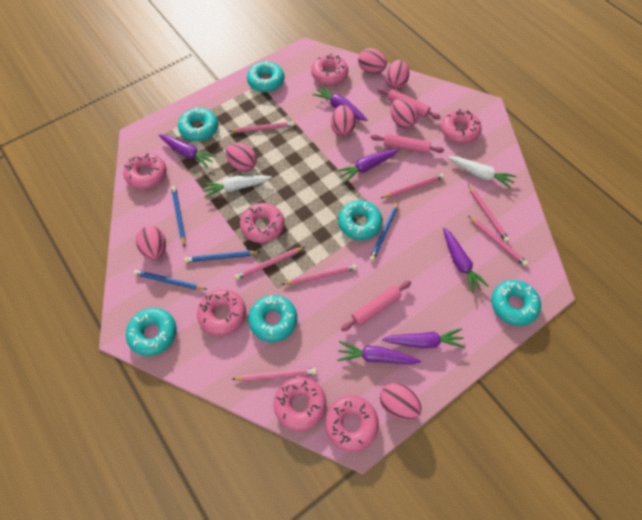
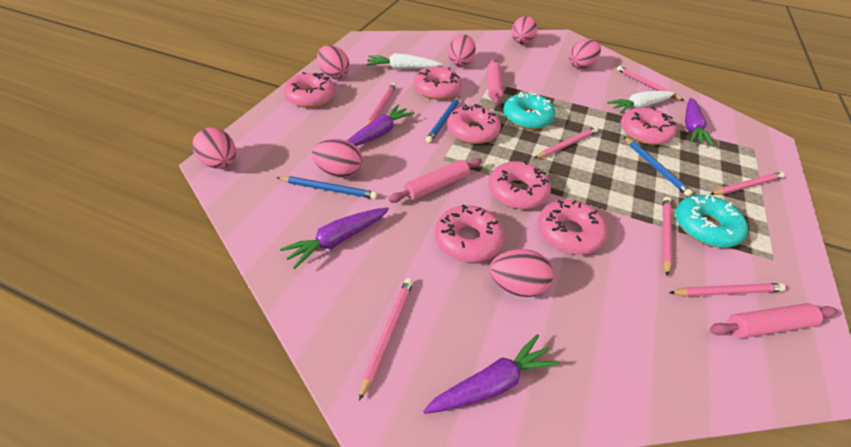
blue pencil: 4 -> 3
purple carrot: 6 -> 4
turquoise donut: 6 -> 2

